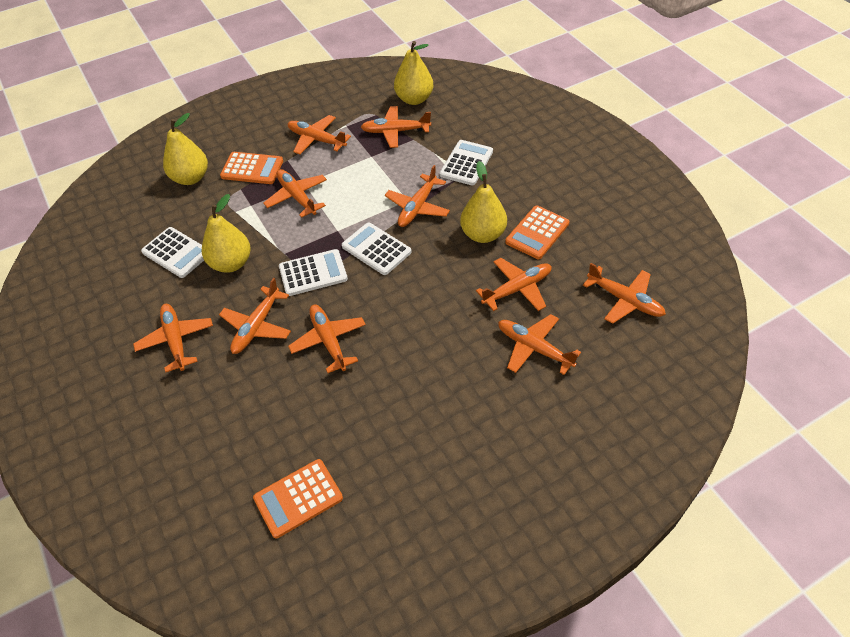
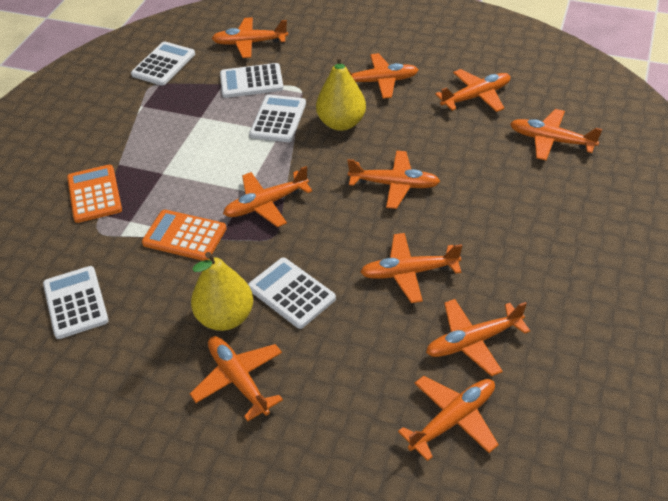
orange calculator: 3 -> 2
white calculator: 4 -> 5
yellow pear: 4 -> 2

